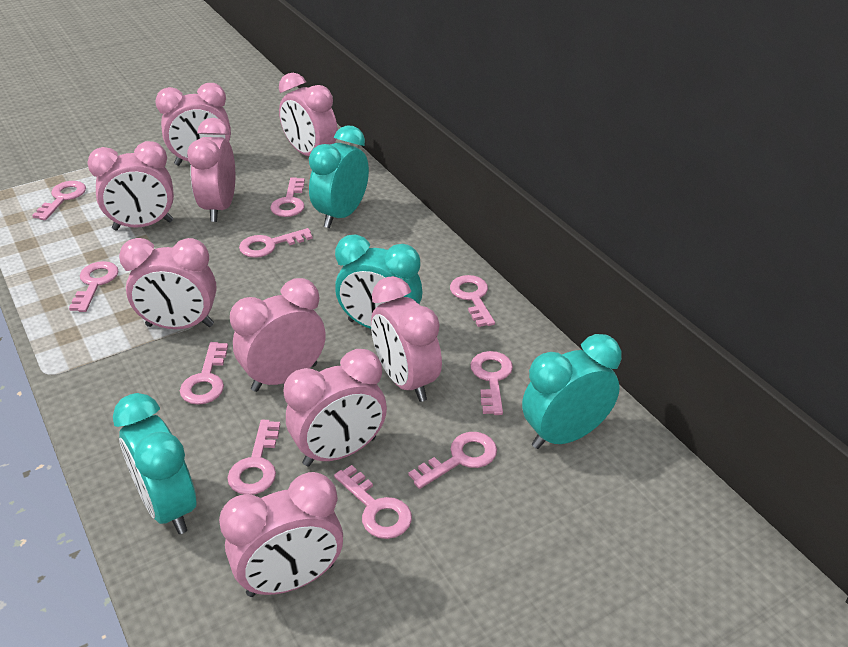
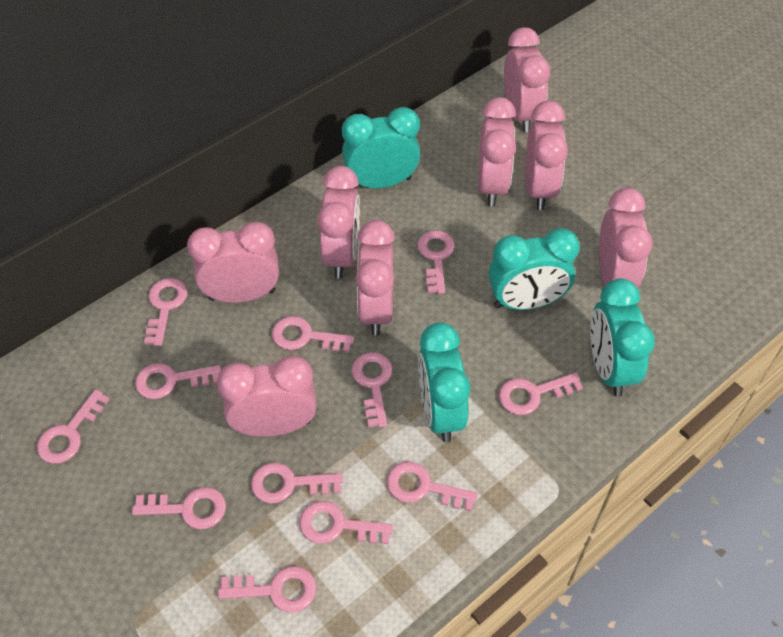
pink clock: 9 -> 8
pink key: 10 -> 12

